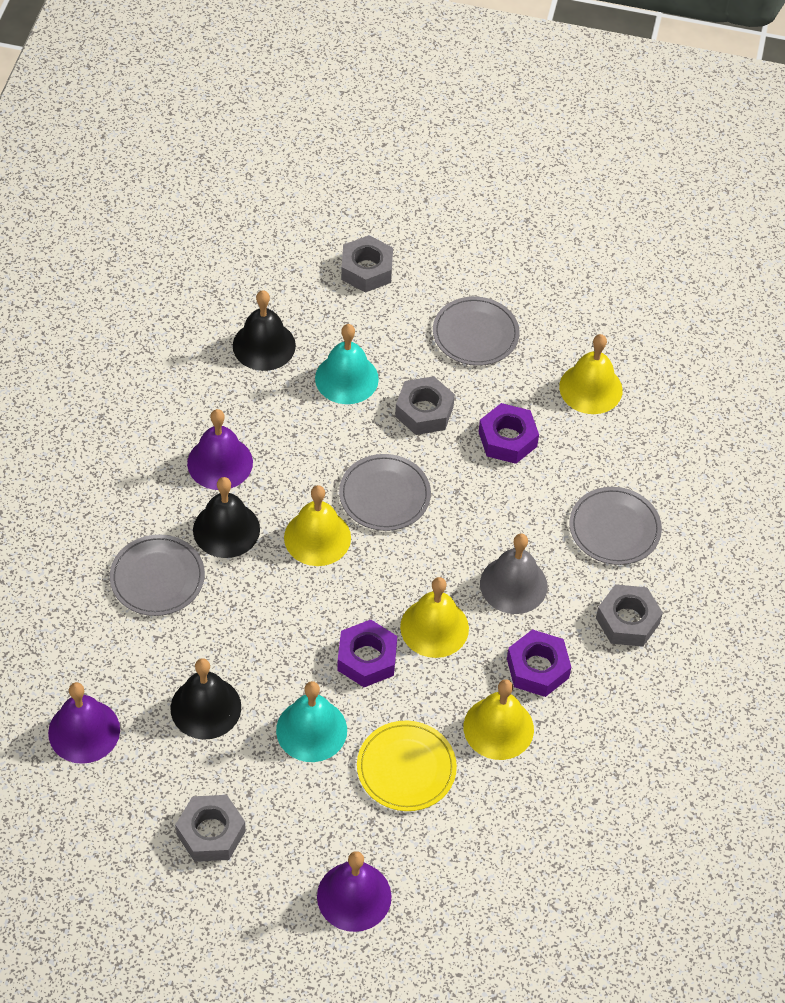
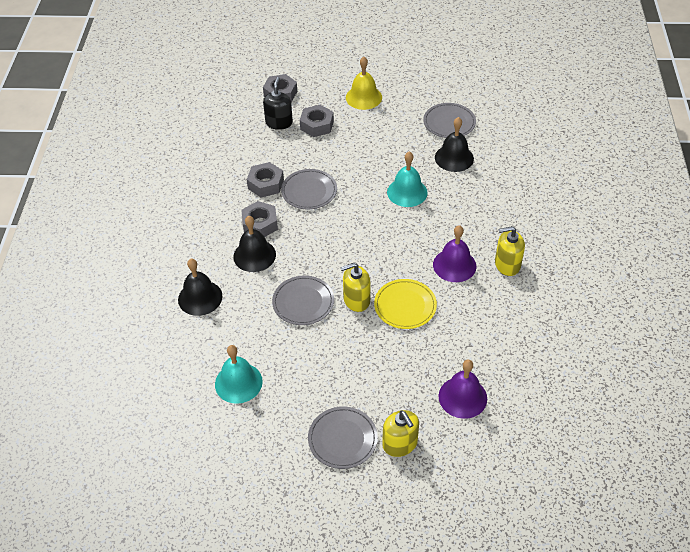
black soap dispenser: 0 -> 1
grey bell: 1 -> 0
purple bell: 3 -> 2
purple nut: 3 -> 0
yellow bell: 4 -> 1
yellow soap dispenser: 0 -> 3

